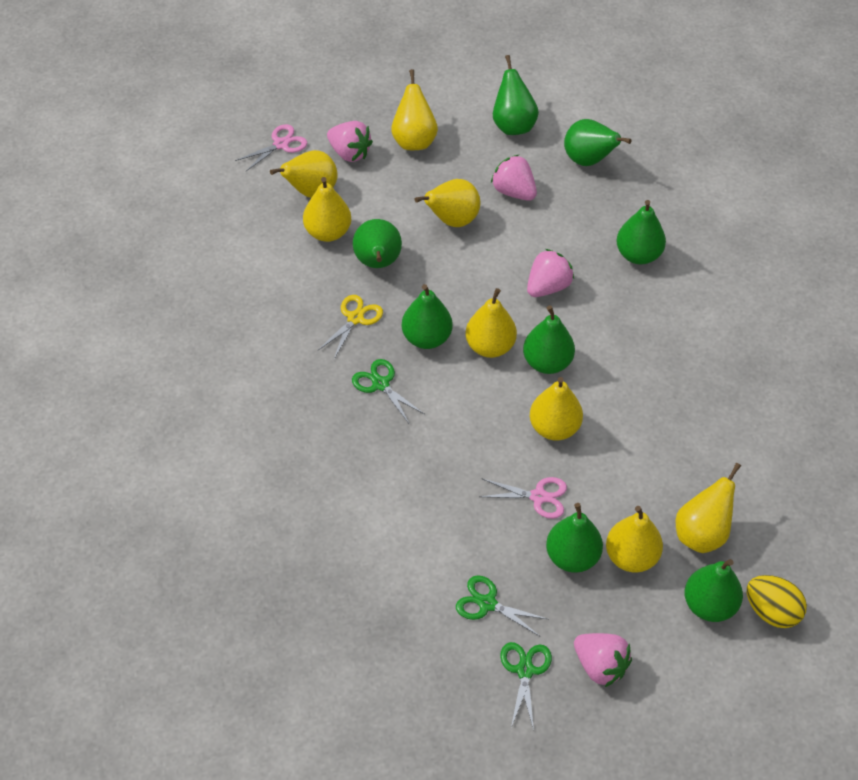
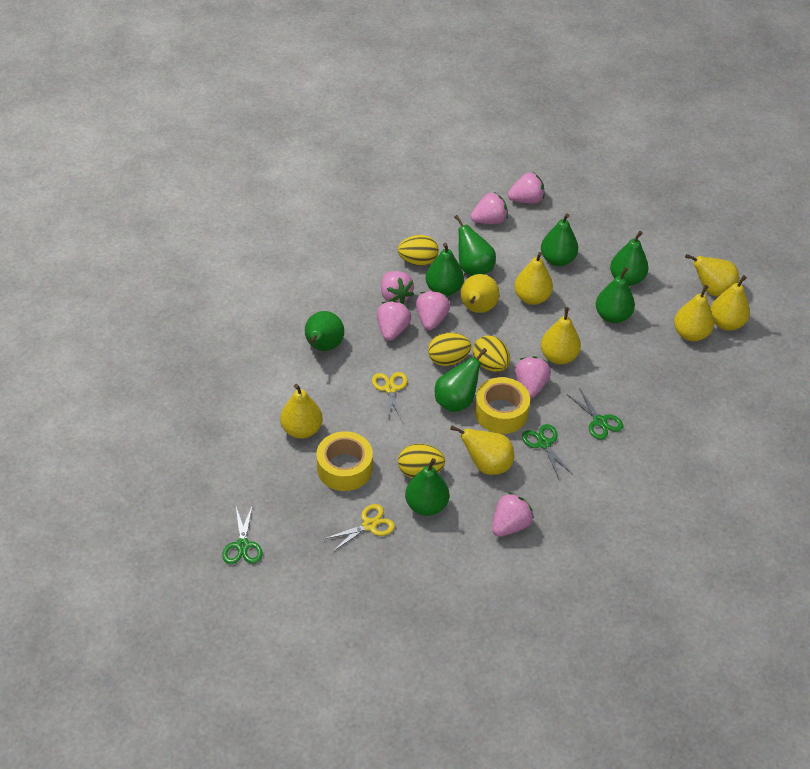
pink scissors: 2 -> 0
pink strawberry: 4 -> 7
yellow egg: 1 -> 4
yellow scissors: 1 -> 2
yellow tape: 0 -> 2

